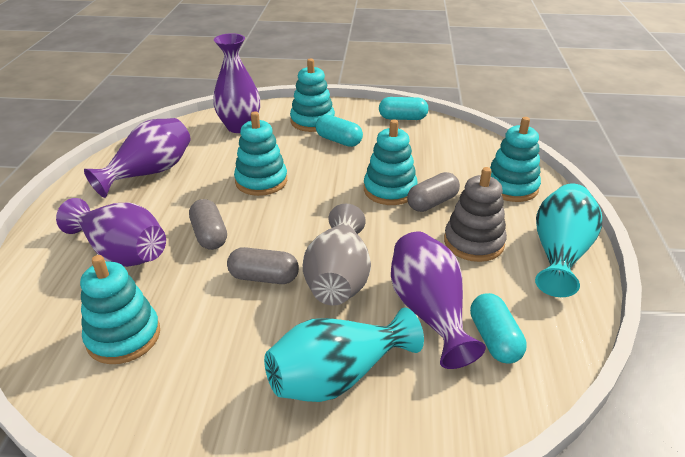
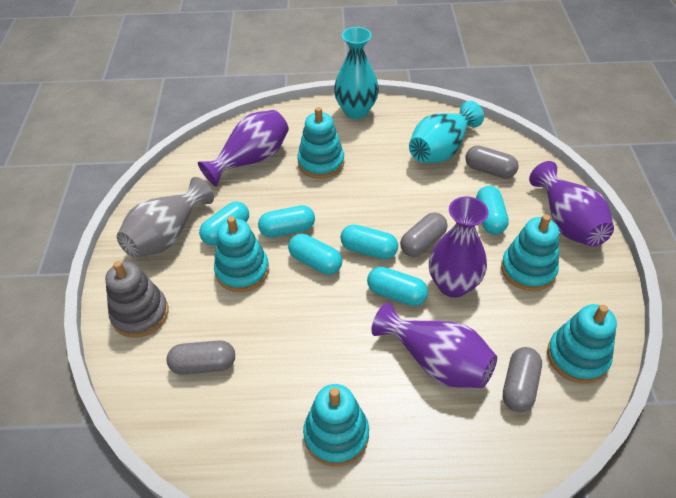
grey capsule: 3 -> 4
turquoise capsule: 3 -> 6

